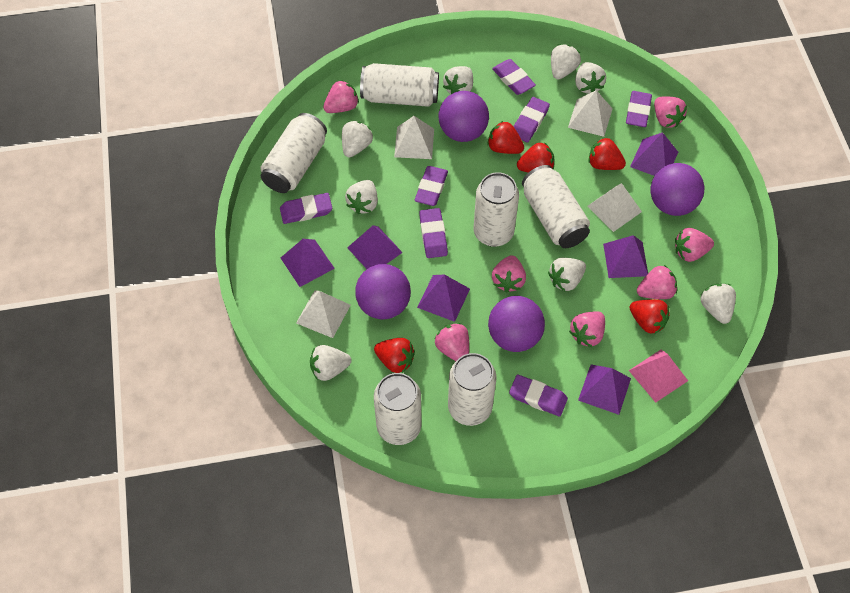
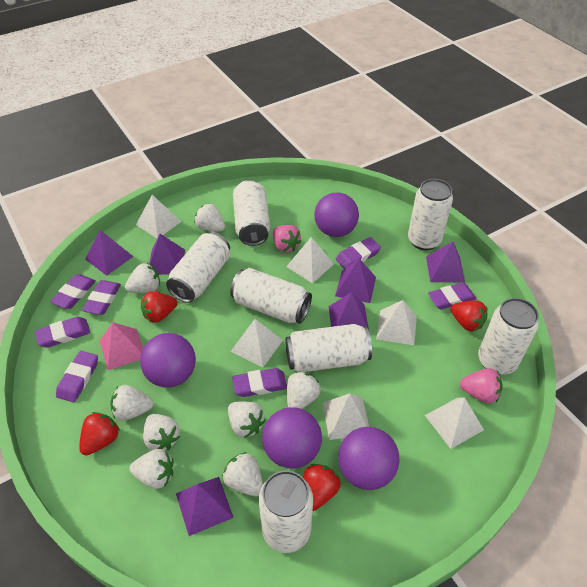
pink strawberry: 7 -> 2
red strawberry: 5 -> 4
white can: 6 -> 7
white pyramid: 4 -> 6

